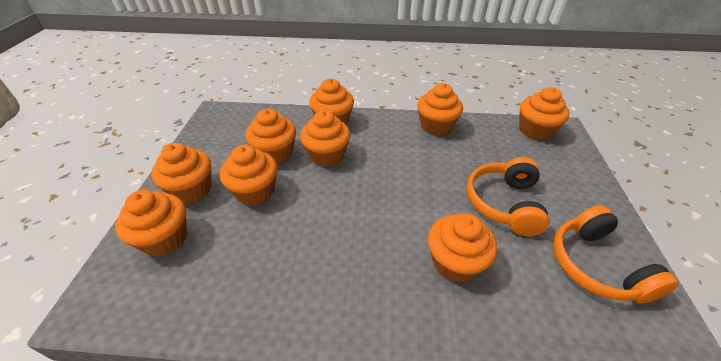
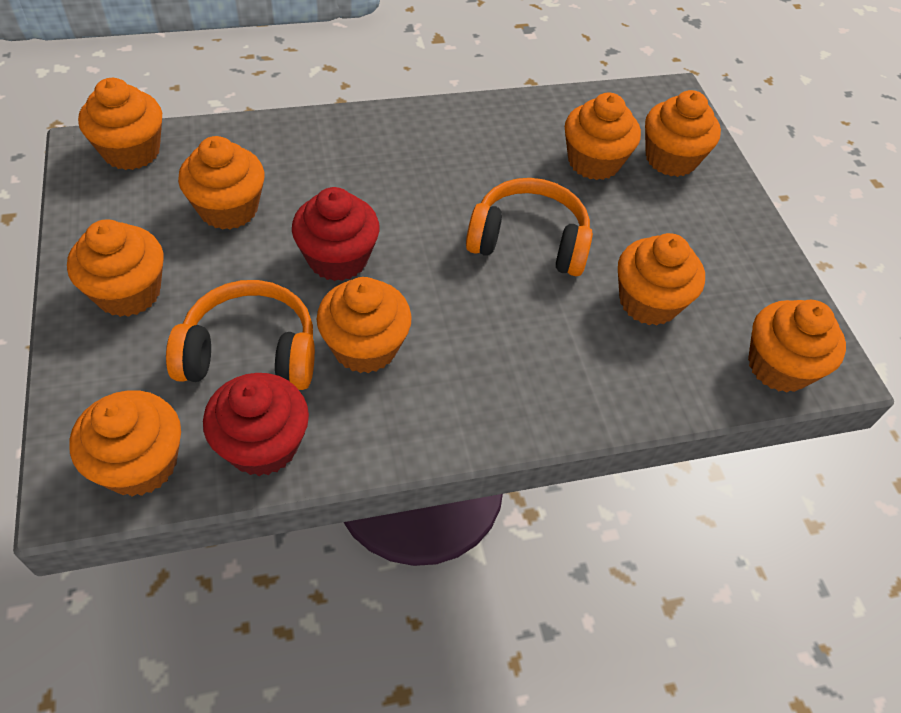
red cupcake: 0 -> 2

